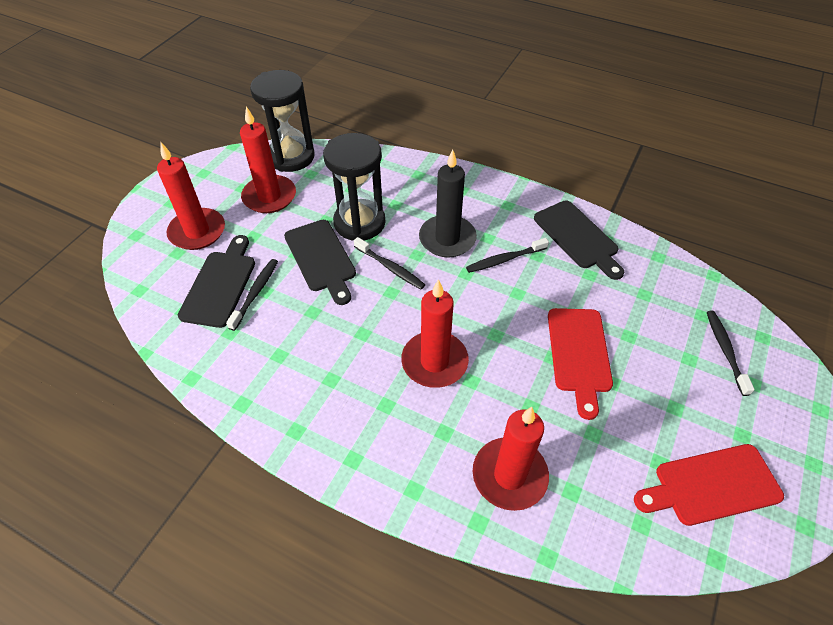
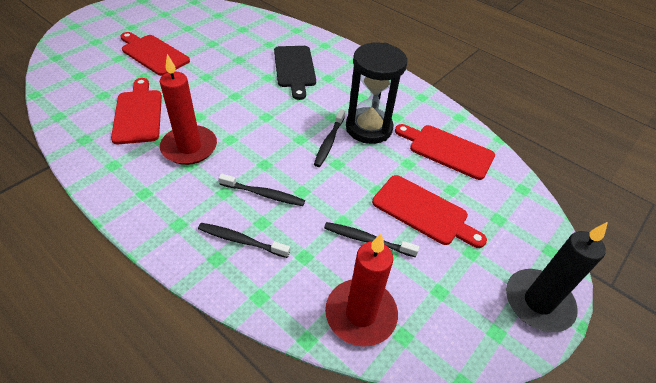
black cutting board: 3 -> 1
black hourglass: 2 -> 1
red candle: 4 -> 2
red cutting board: 2 -> 4

